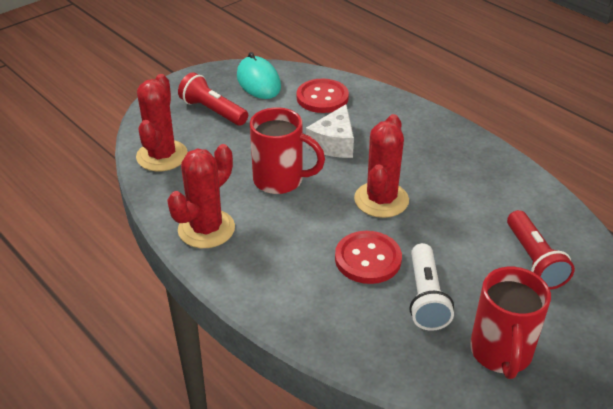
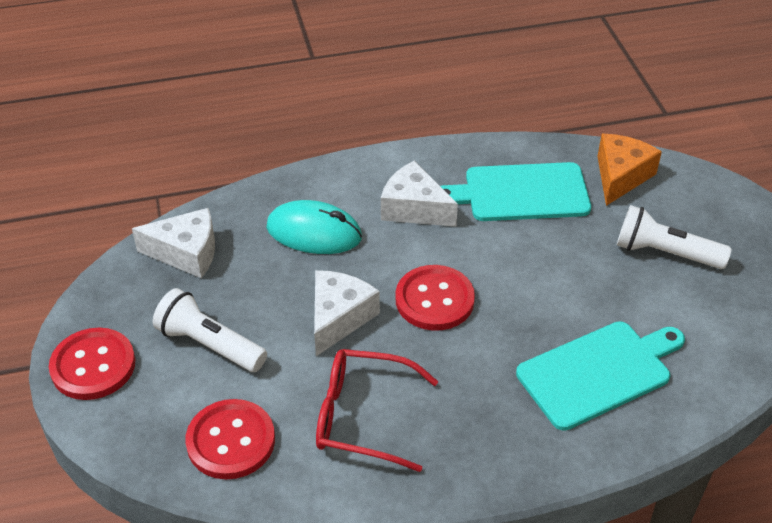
orange cheese: 0 -> 1
red button: 2 -> 3
red cactus: 3 -> 0
red flashlight: 2 -> 0
red glasses: 0 -> 1
red mug: 2 -> 0
turquoise cutting board: 0 -> 2
white cheese: 1 -> 3
white flashlight: 1 -> 2

